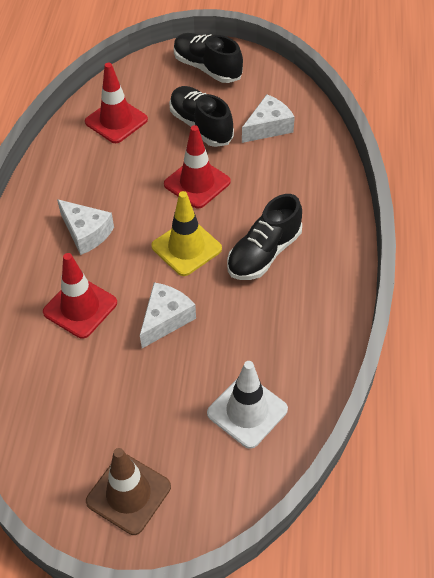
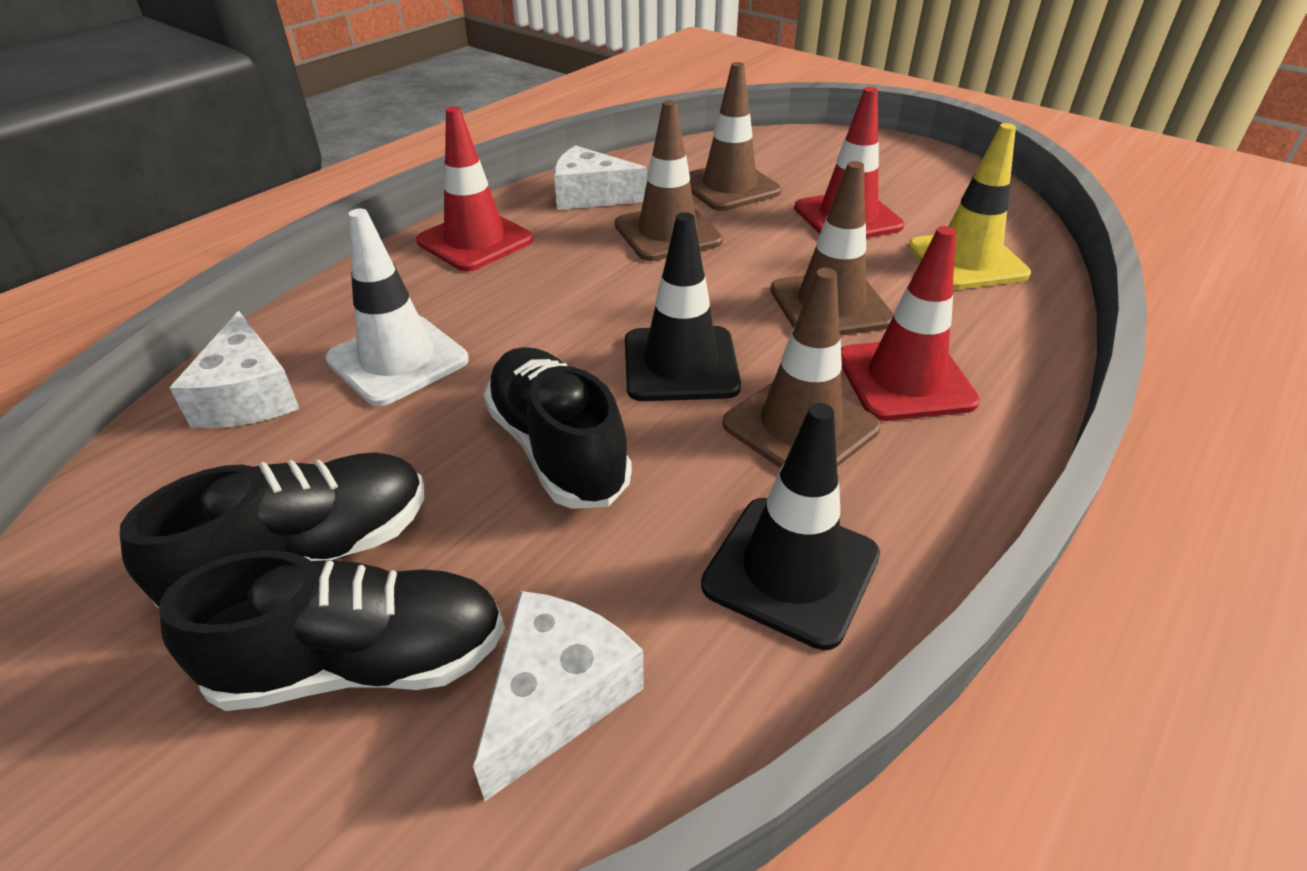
black traffic cone: 0 -> 2
brown traffic cone: 1 -> 4

